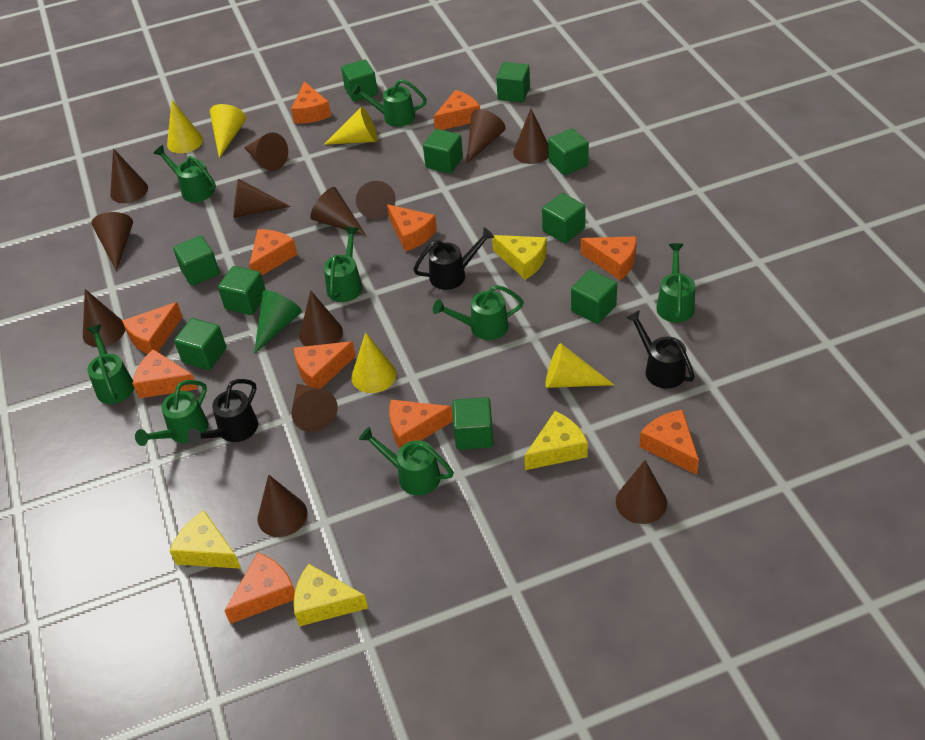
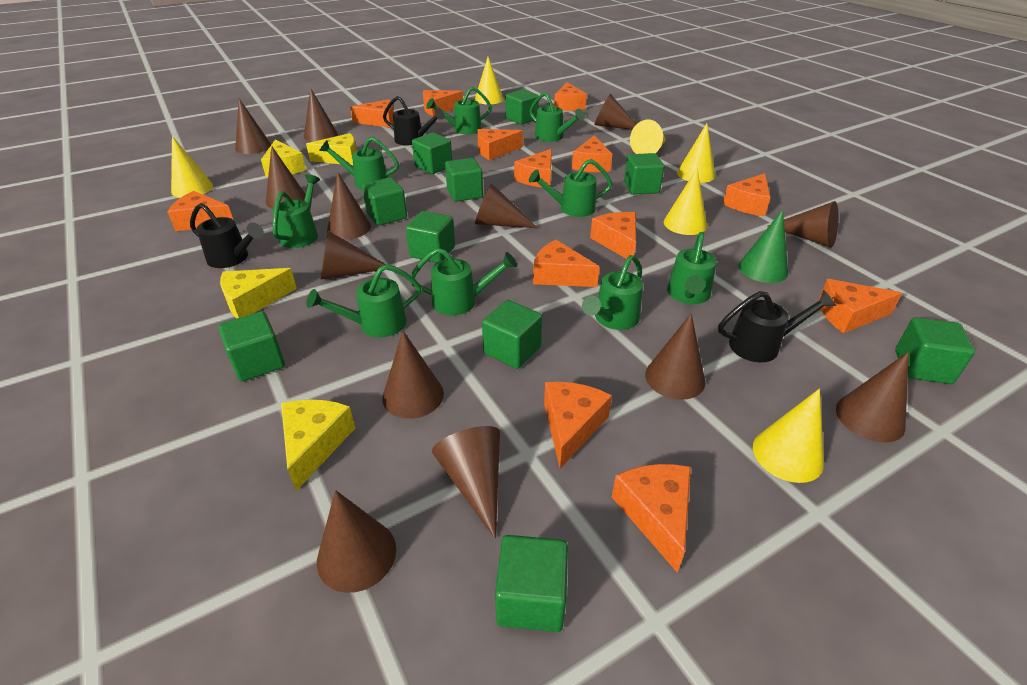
green watering can: 8 -> 9
orange cheese: 11 -> 13
yellow cone: 5 -> 6

